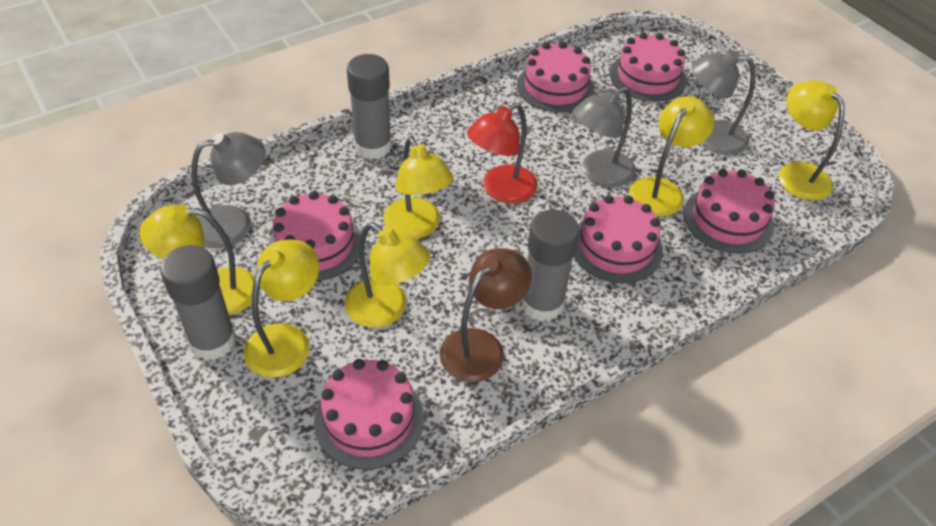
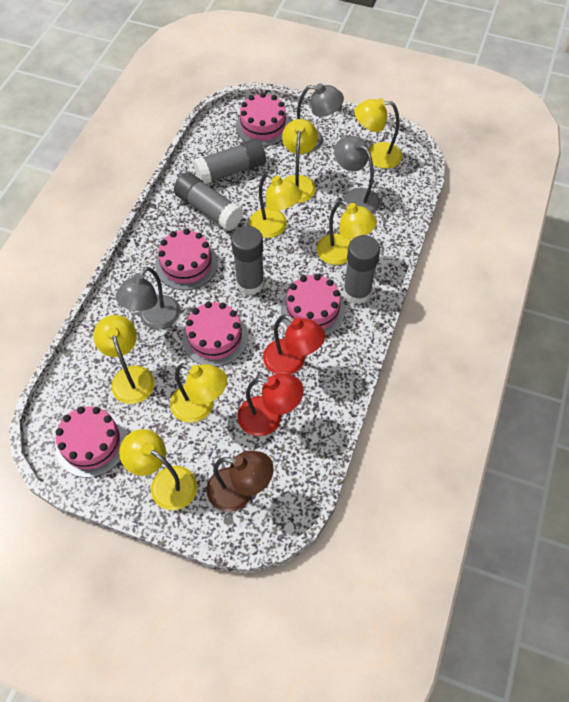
grey glue stick: 3 -> 4
pink cake: 6 -> 5
red lamp: 1 -> 2
yellow lamp: 6 -> 7

